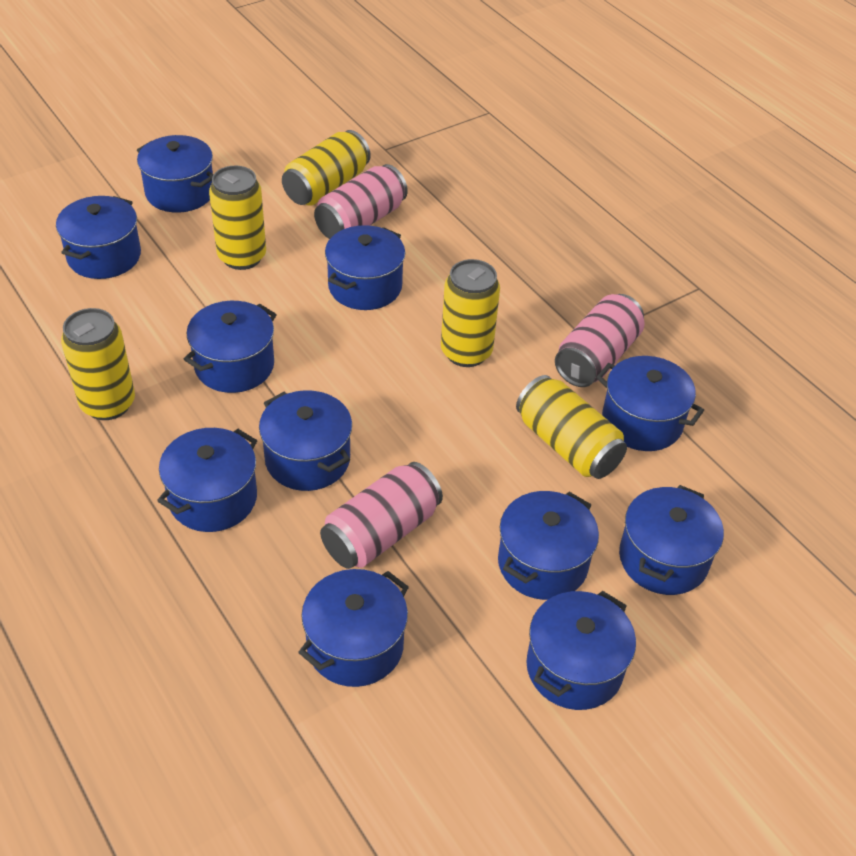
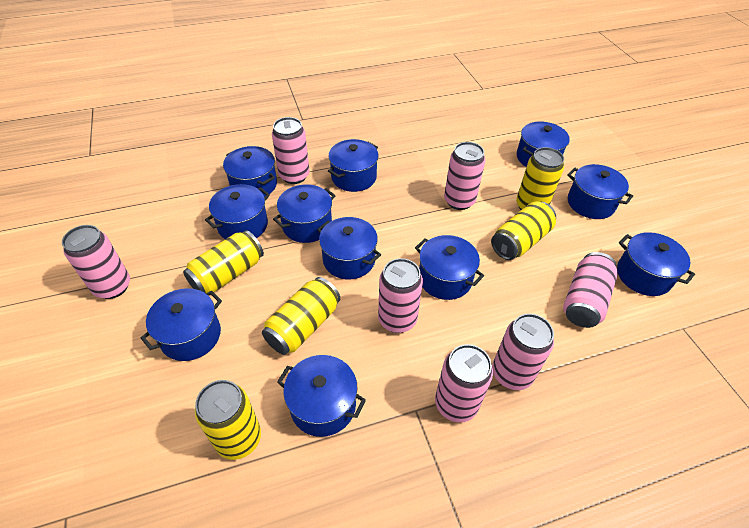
pink can: 3 -> 7

